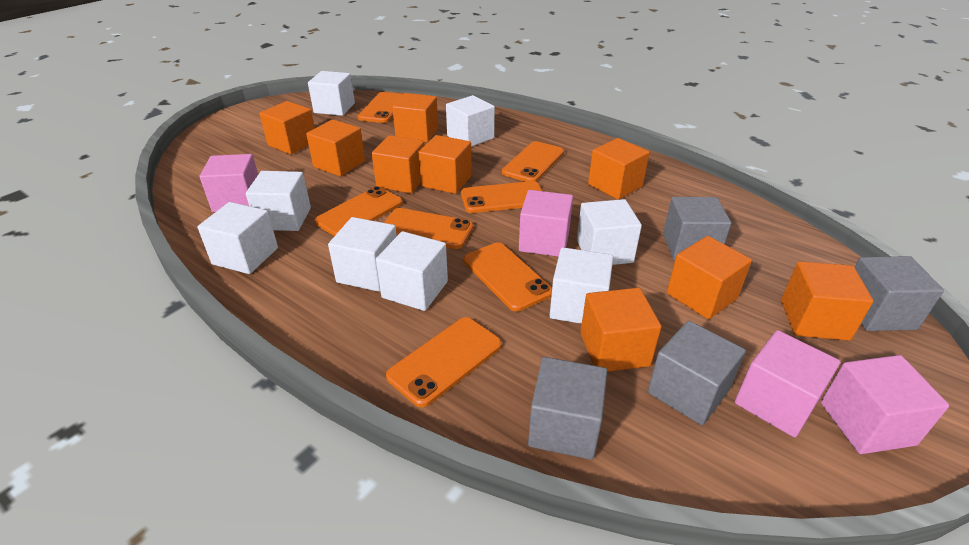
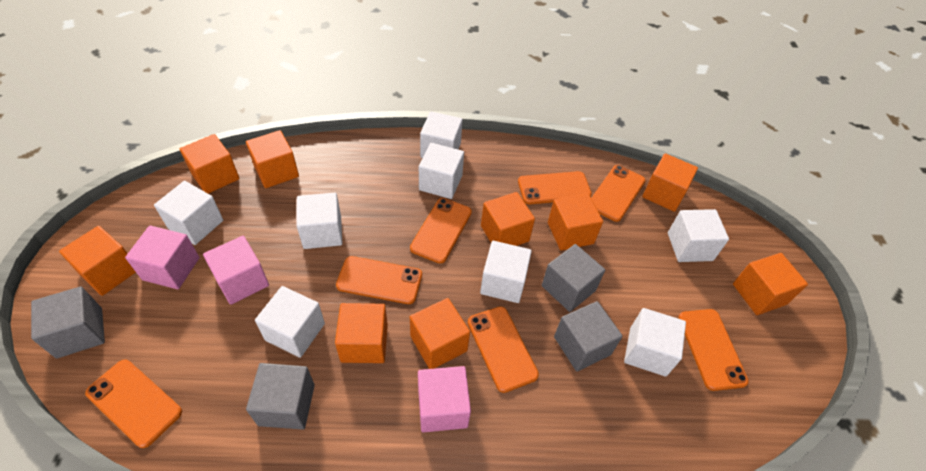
pink cube: 4 -> 3

